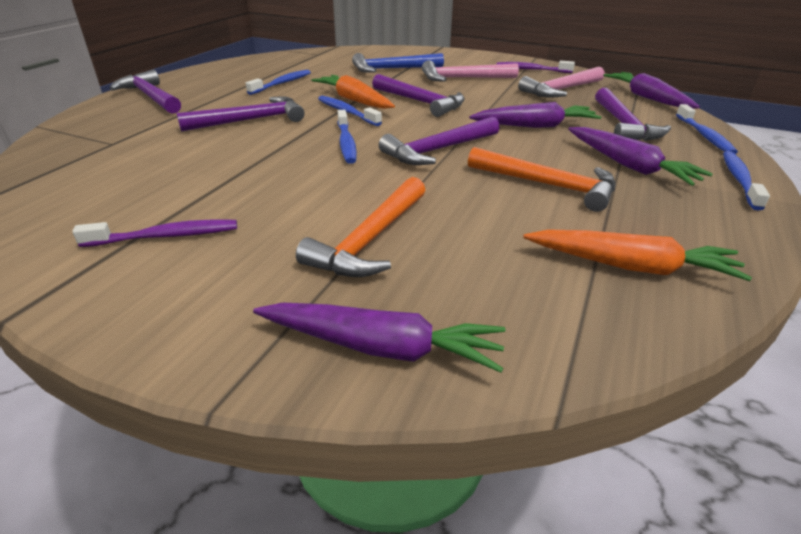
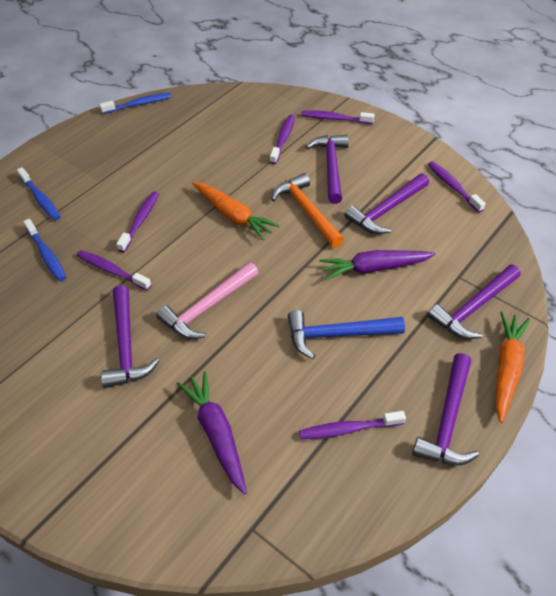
blue toothbrush: 5 -> 3
orange hammer: 2 -> 1
pink hammer: 2 -> 1
purple carrot: 4 -> 2
purple toothbrush: 2 -> 6

